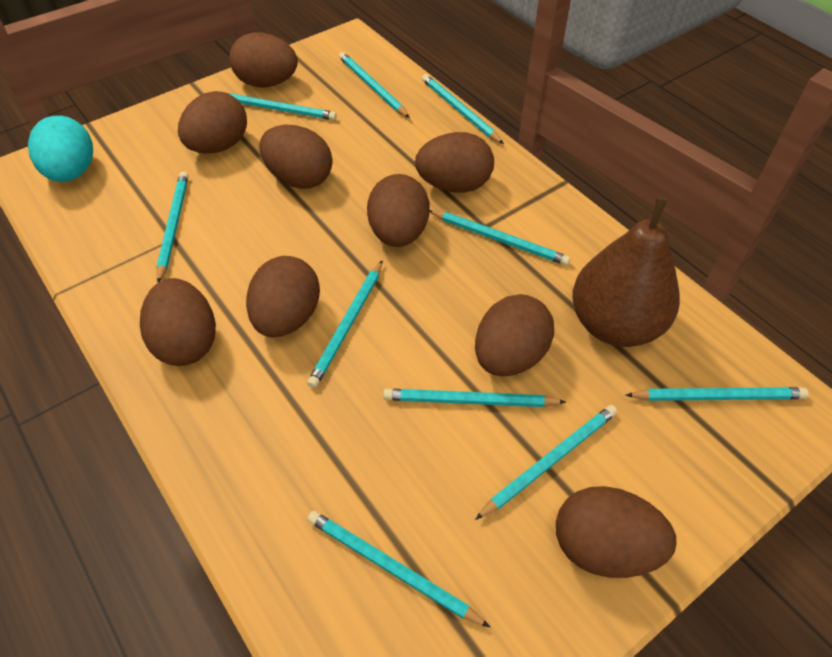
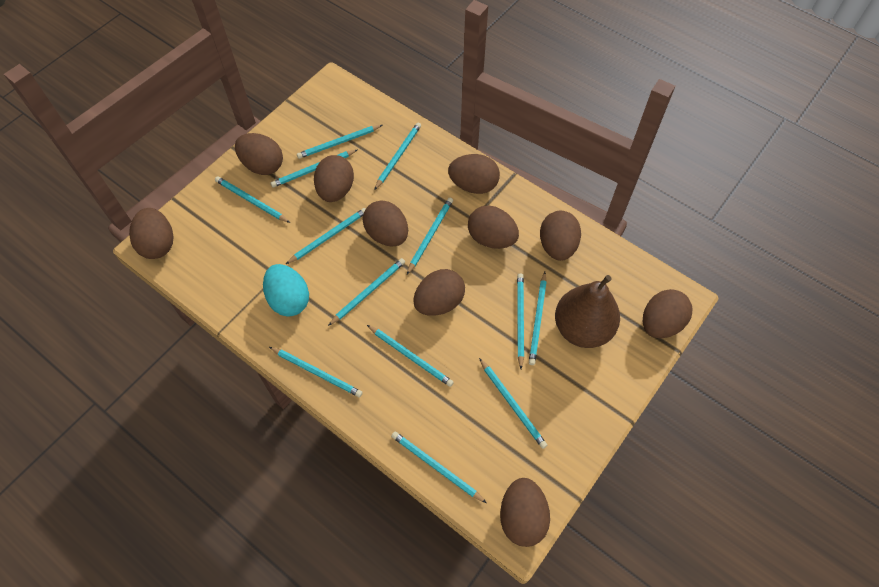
brown egg: 9 -> 10
turquoise pencil: 10 -> 13

